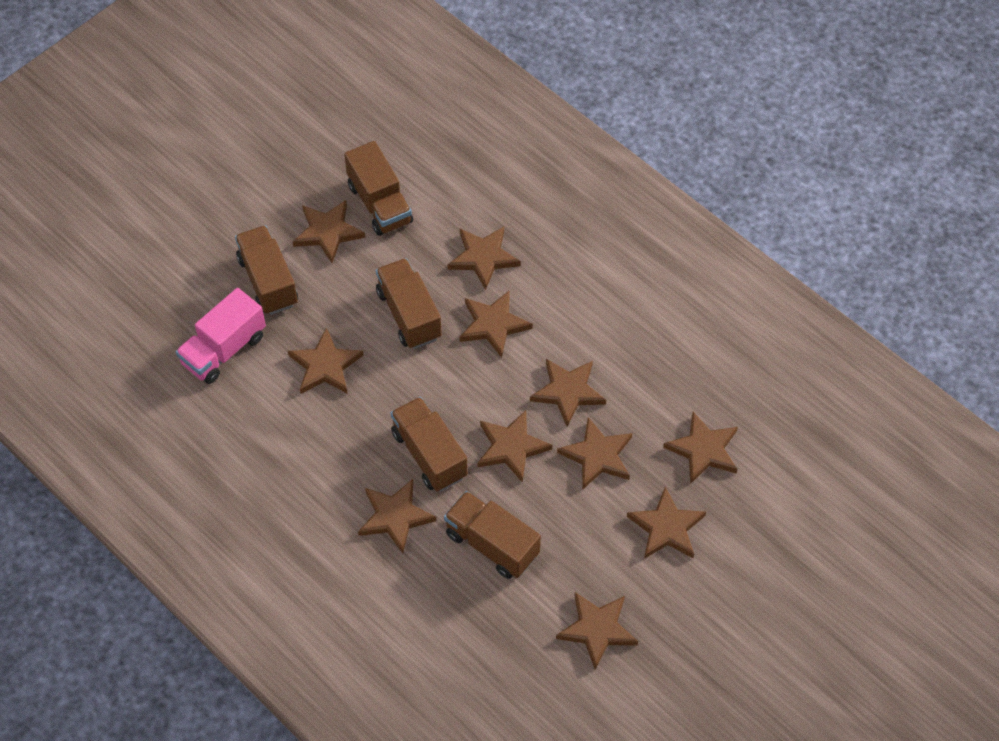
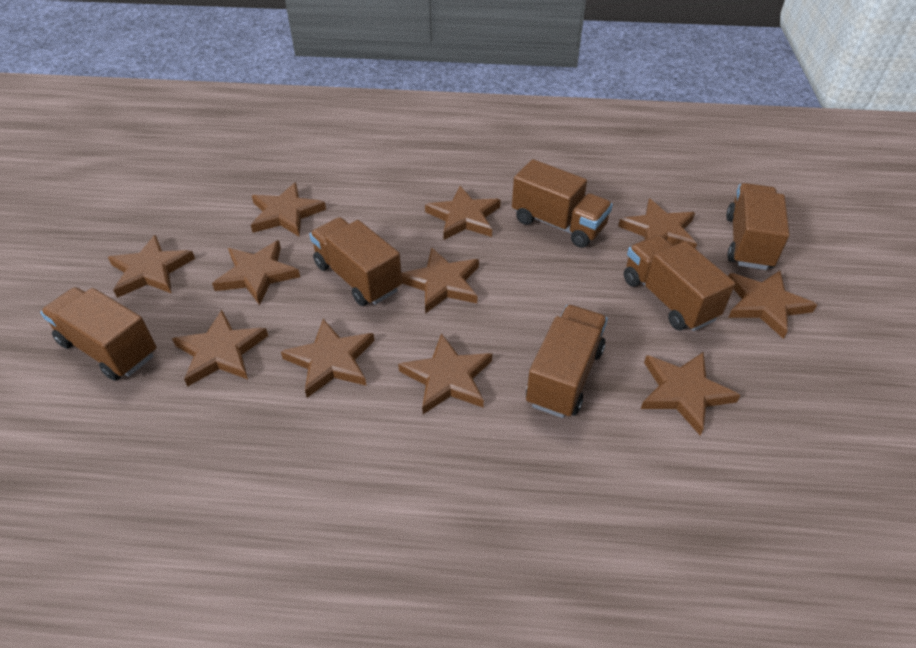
brown truck: 5 -> 6
pink truck: 1 -> 0

